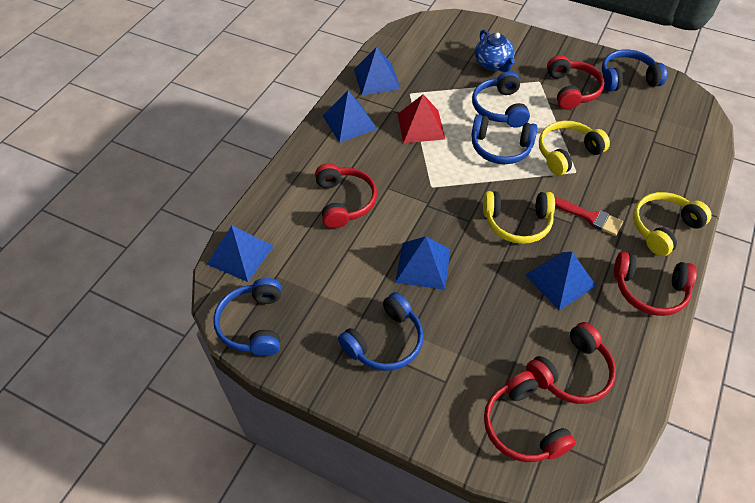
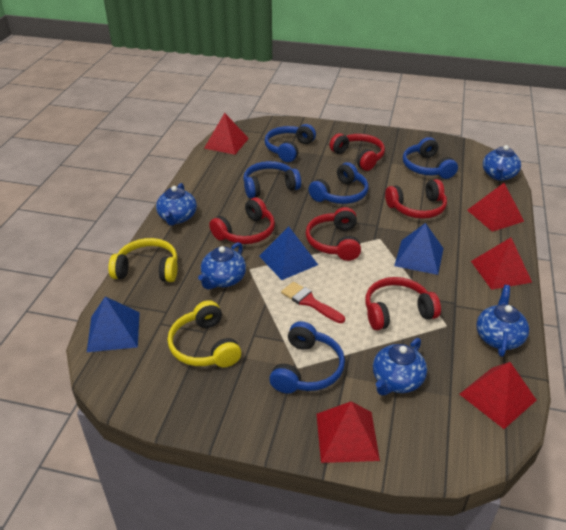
blue pyramid: 5 -> 3
blue teapot: 1 -> 5
red pyramid: 1 -> 5
yellow headphones: 3 -> 2

